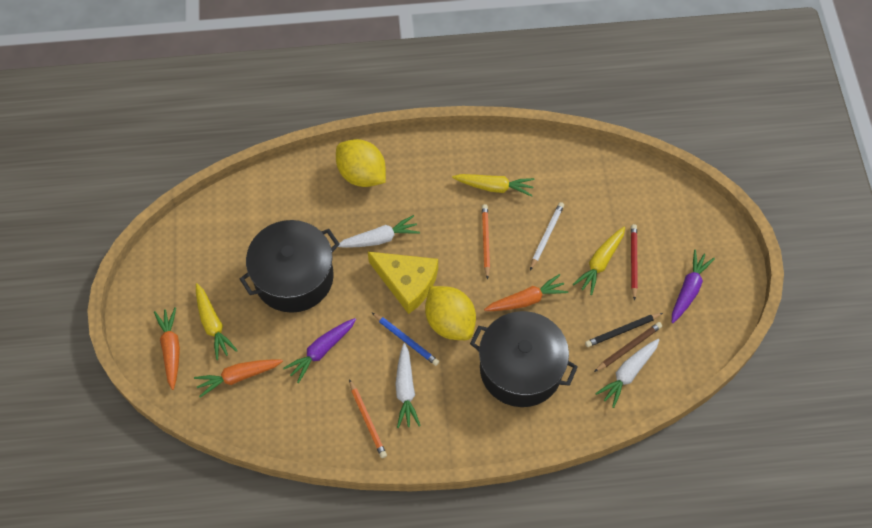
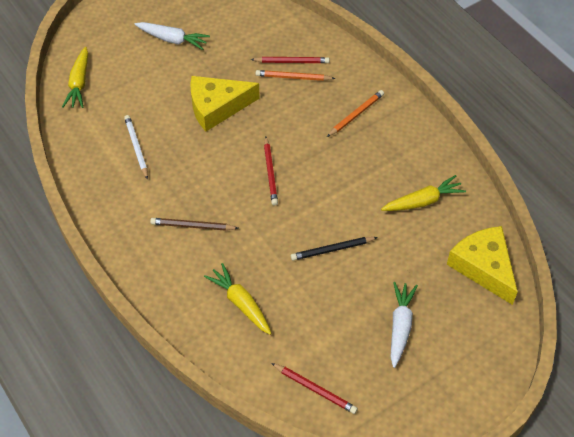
black pot: 2 -> 0
blue pencil: 1 -> 0
orange carrot: 3 -> 0
purple carrot: 2 -> 0
red pencil: 1 -> 3
white carrot: 3 -> 2
yellow cheese: 1 -> 2
yellow lemon: 2 -> 0

